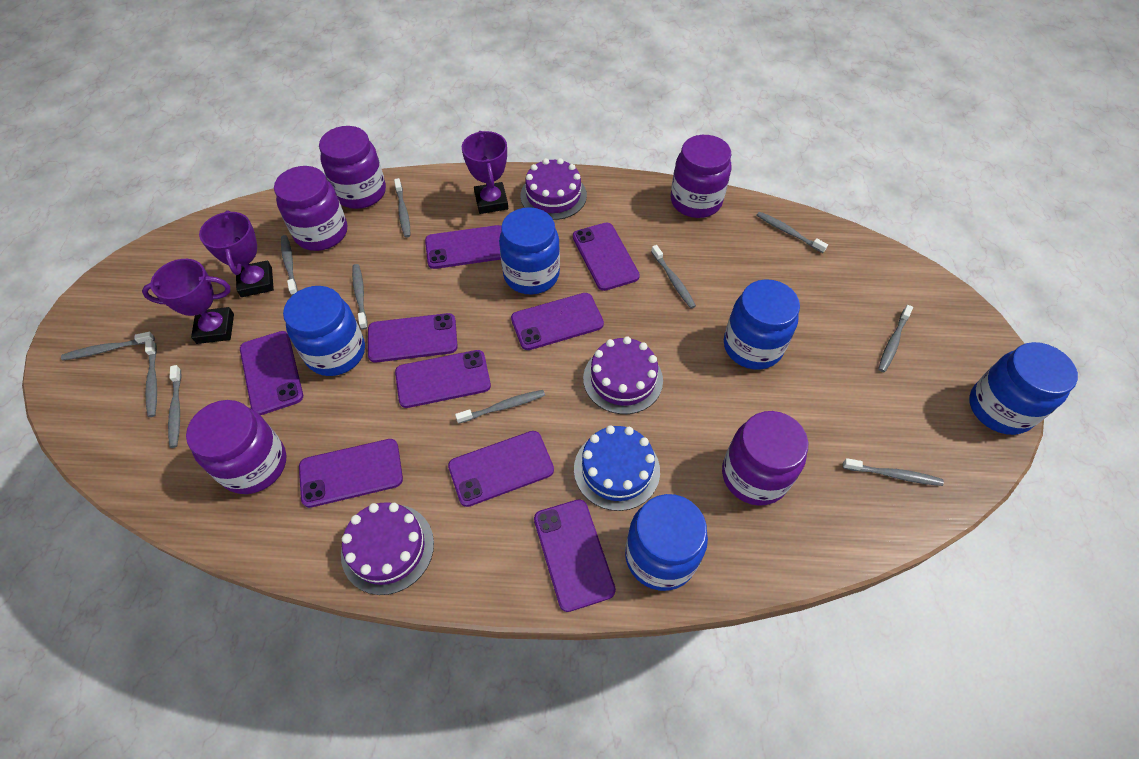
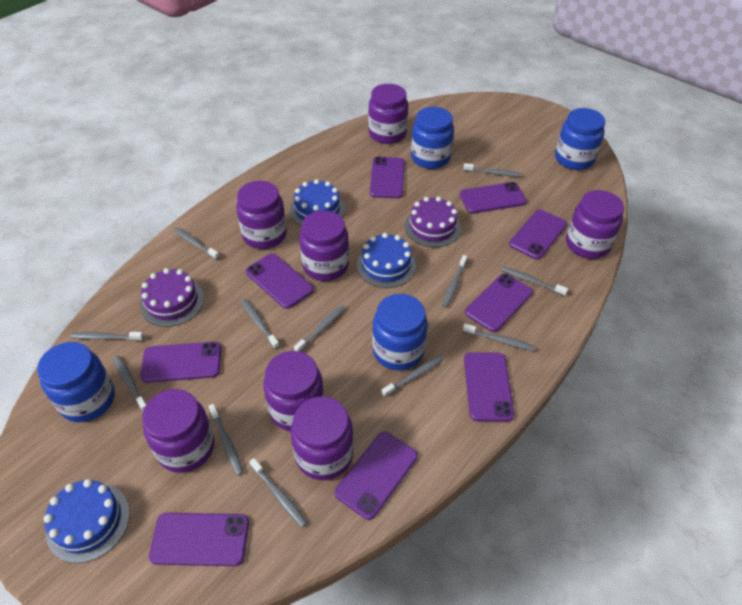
blue cake: 1 -> 3
blue jar: 5 -> 4
grey toothbrush: 11 -> 12
purple cake: 3 -> 2
purple jar: 5 -> 7
purple trophy: 3 -> 0

